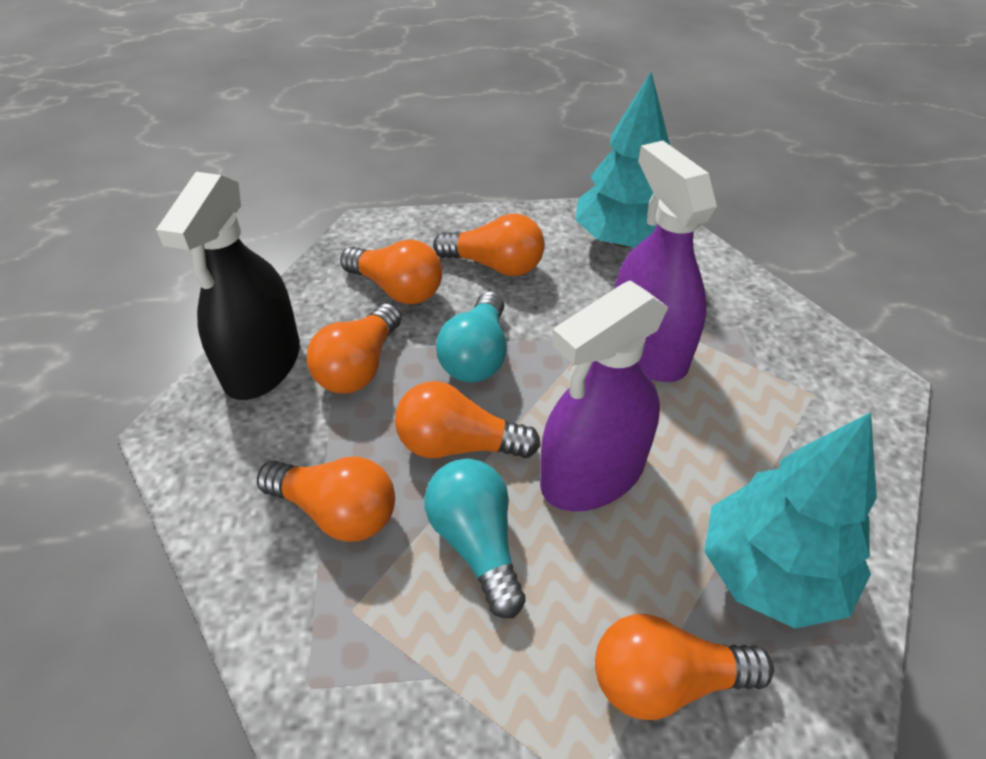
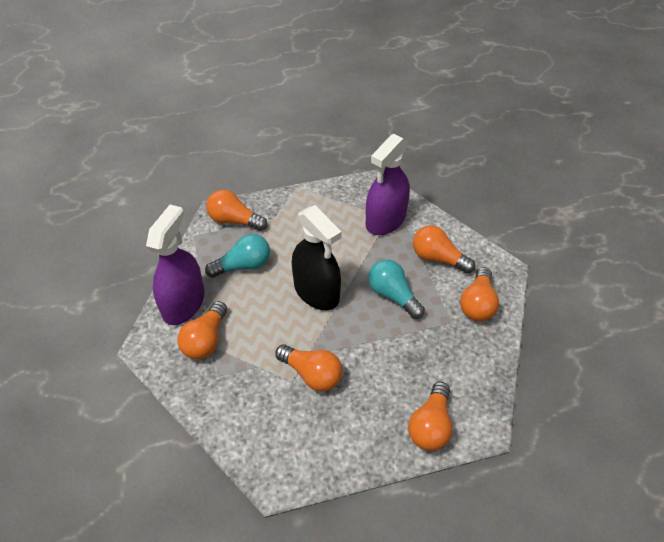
turquoise tree: 2 -> 0

